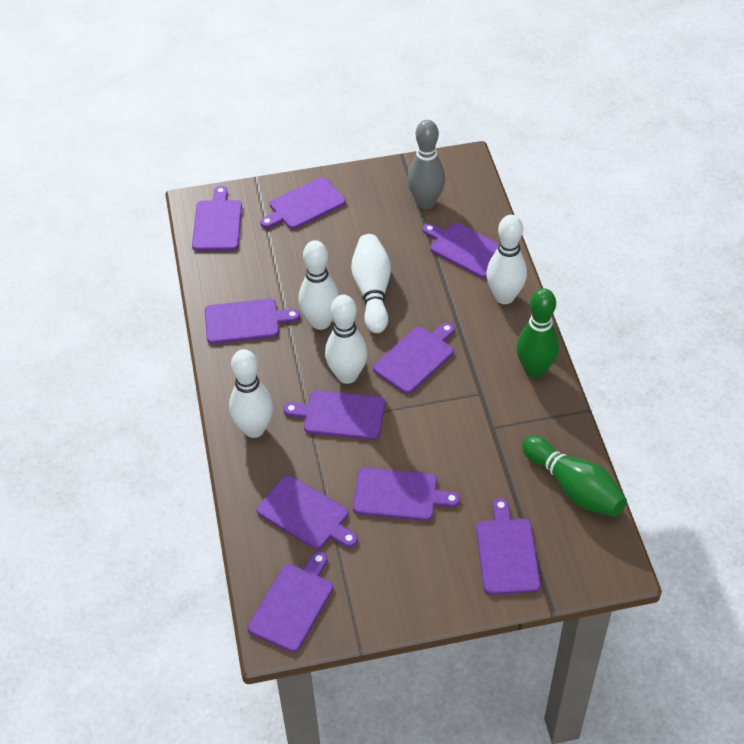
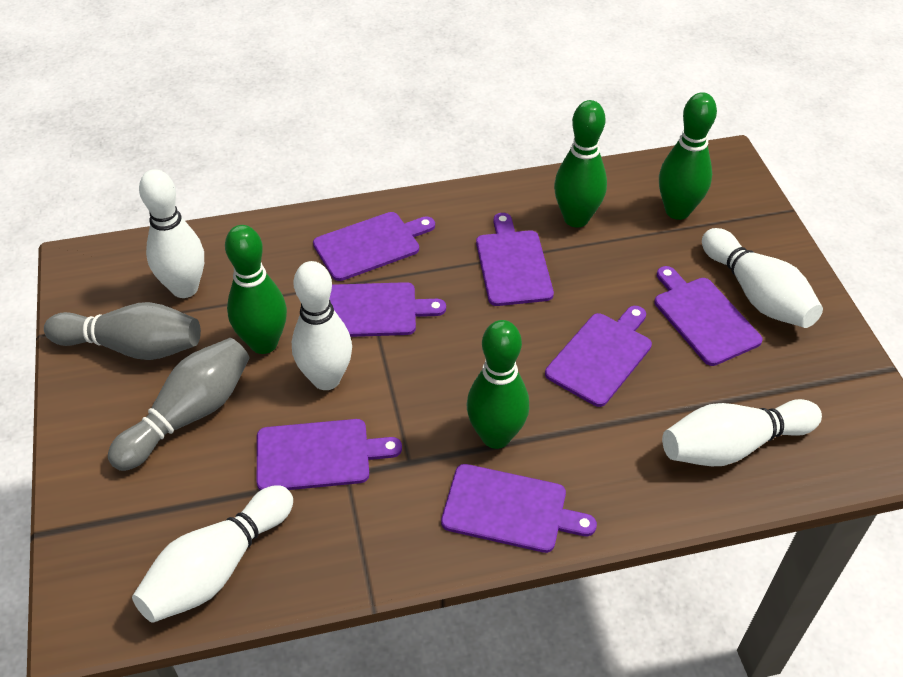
green bowling pin: 2 -> 4
grey bowling pin: 1 -> 2
purple cutting board: 10 -> 7

